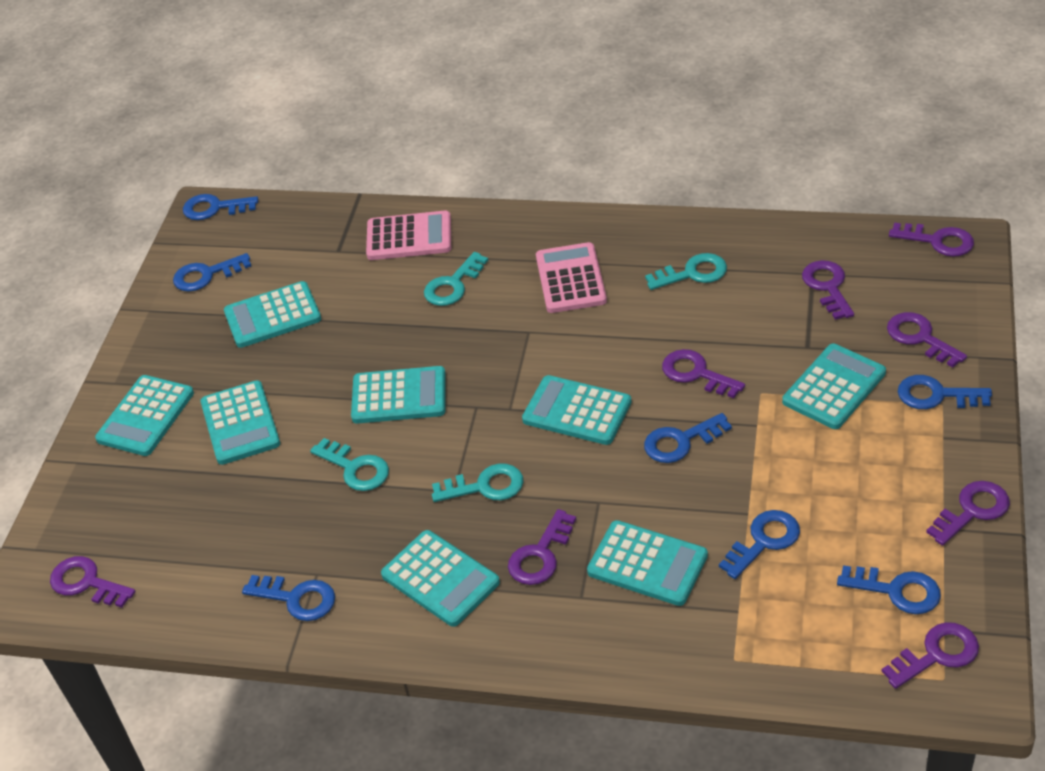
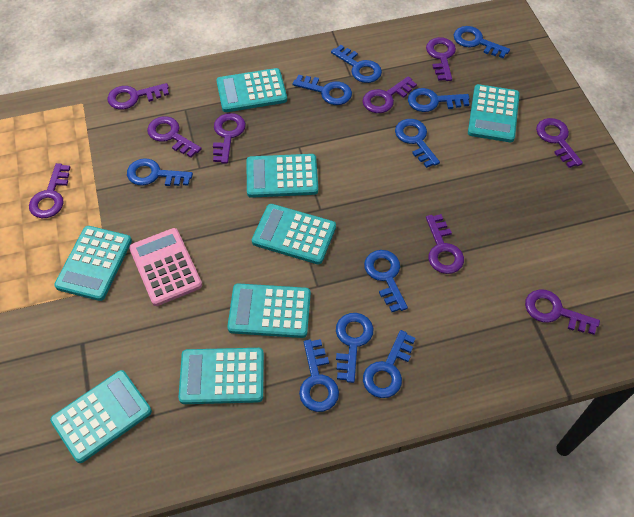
blue key: 7 -> 10
pink calculator: 2 -> 1
purple key: 8 -> 9
turquoise key: 4 -> 0

